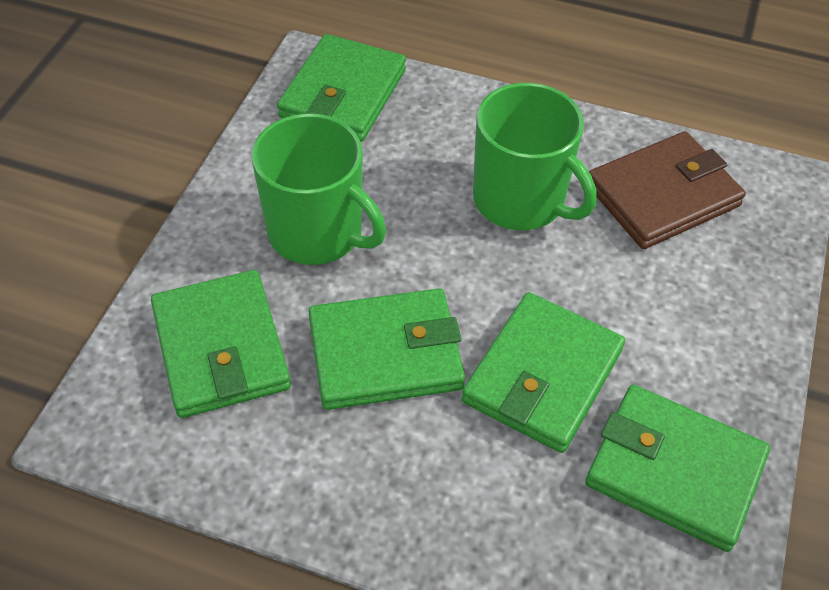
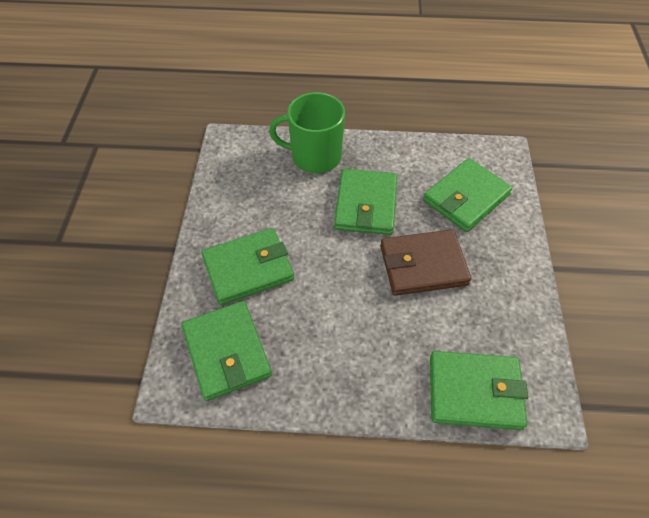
green mug: 2 -> 1

